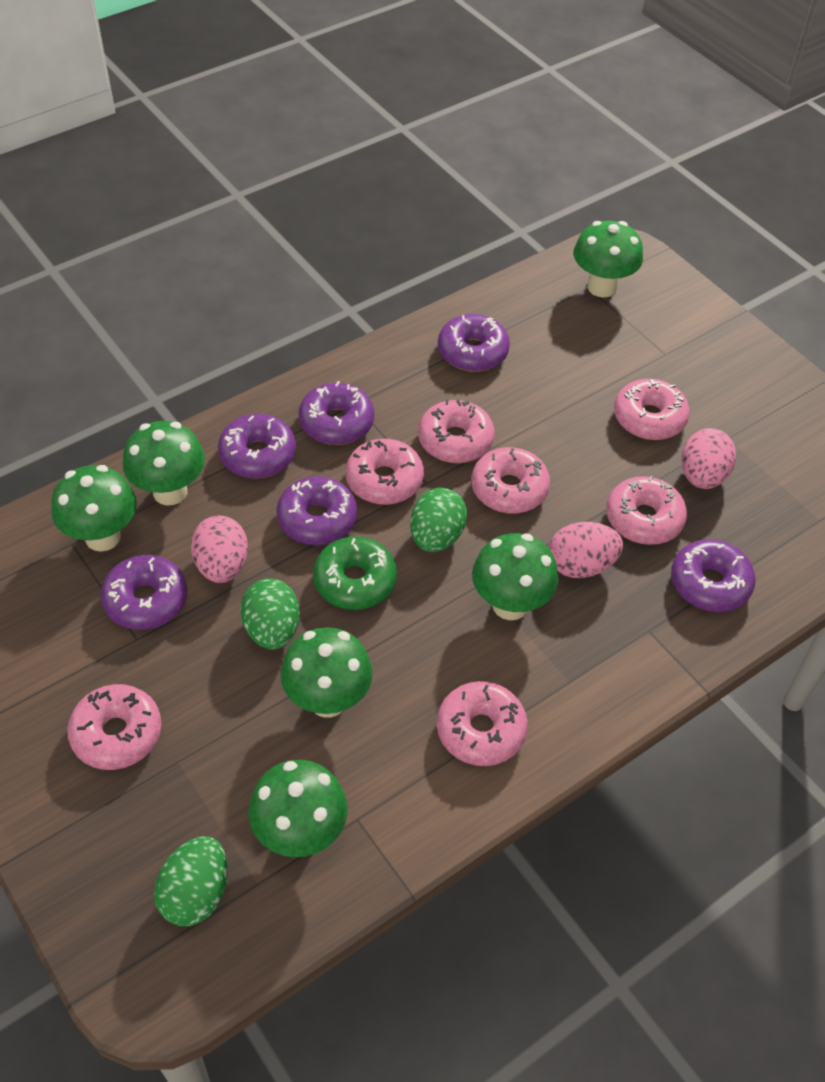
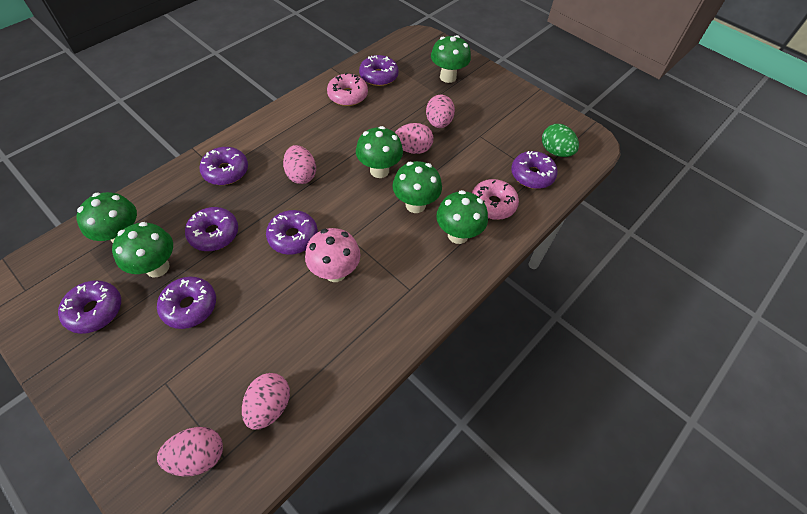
green donut: 1 -> 0
green egg: 3 -> 1
pink donut: 7 -> 2
pink egg: 3 -> 5
pink mushroom: 0 -> 1
purple donut: 6 -> 7

